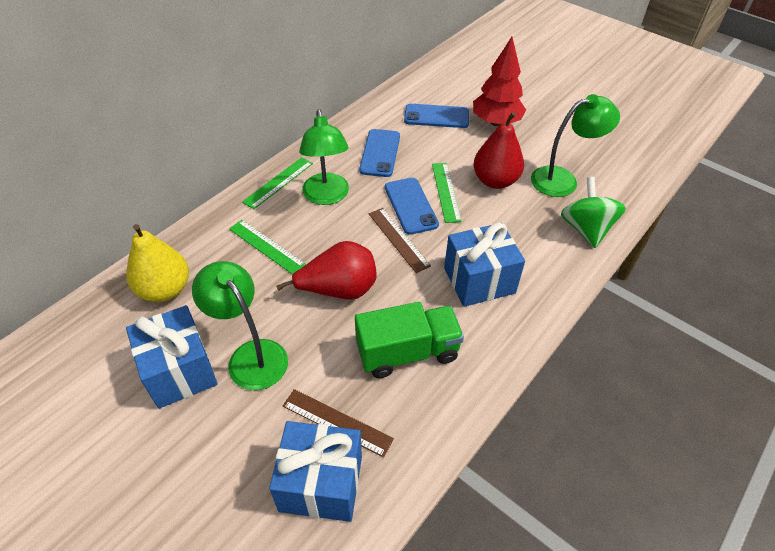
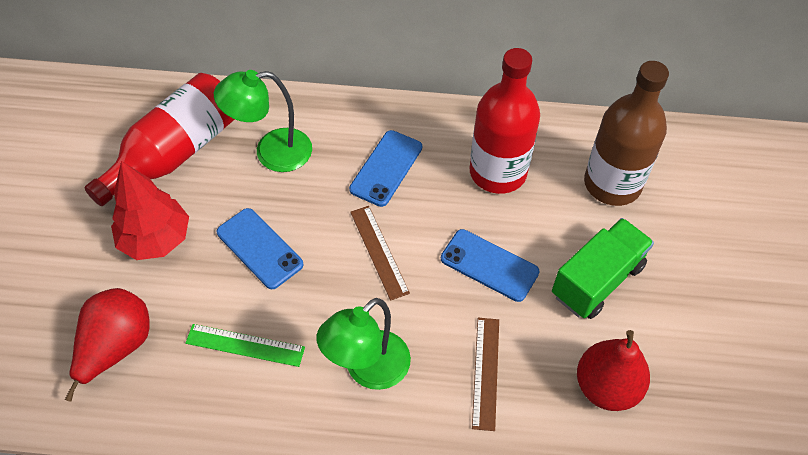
blue gift: 3 -> 0
brown bottle: 0 -> 1
green lamp: 3 -> 2
green ruler: 3 -> 1
green spinning top: 1 -> 0
red bottle: 0 -> 2
yellow pear: 1 -> 0

